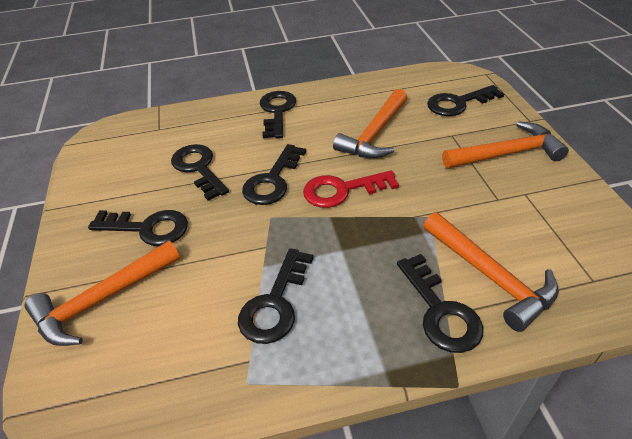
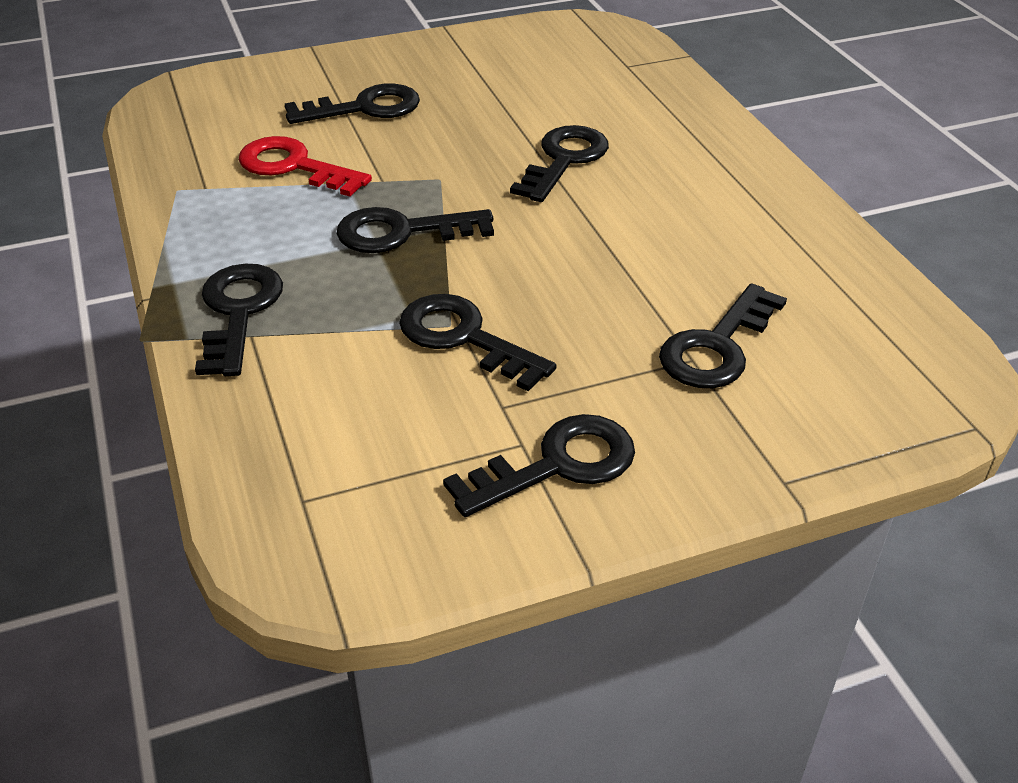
orange hammer: 4 -> 0

